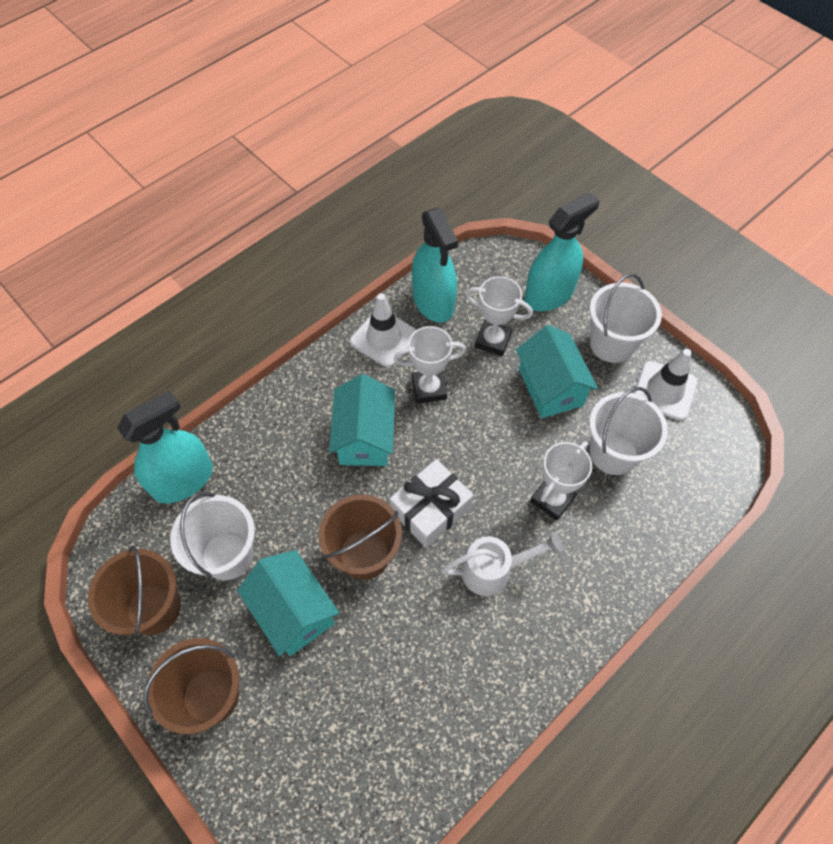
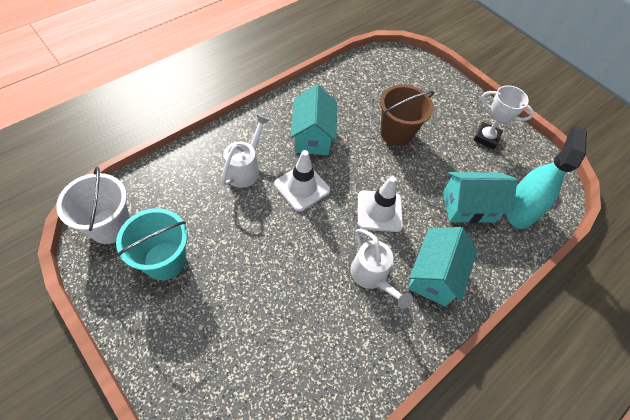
brown bucket: 3 -> 1
turquoise bucket: 0 -> 1
turquoise spray bottle: 3 -> 1
white bucket: 3 -> 1
white gift: 1 -> 0
white trophy: 3 -> 1
white watering can: 1 -> 2

